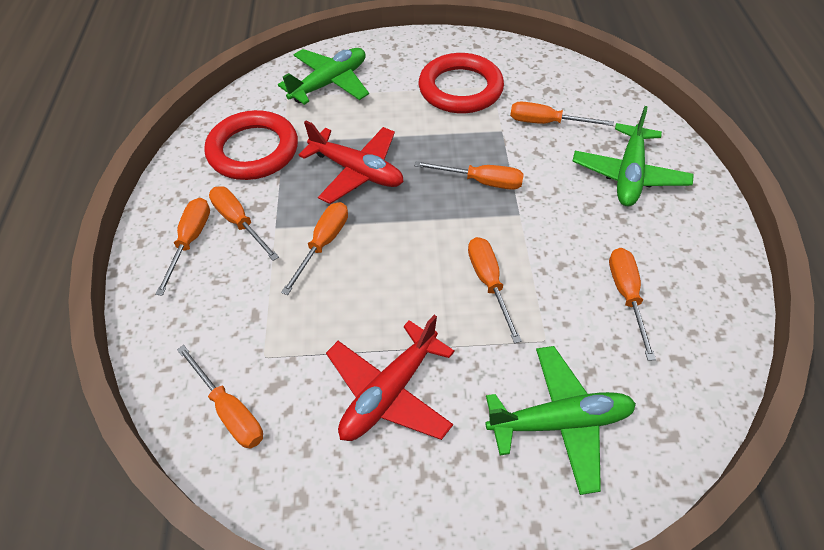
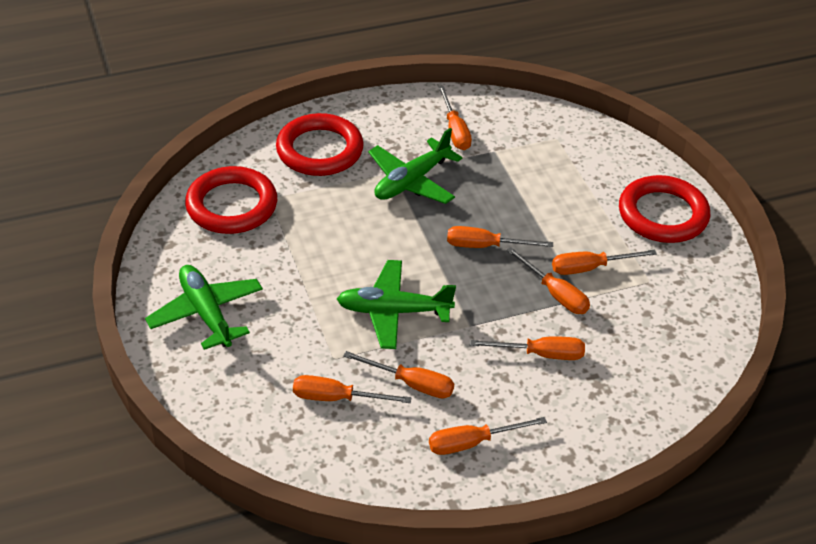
red plane: 2 -> 0
red ring: 2 -> 3

